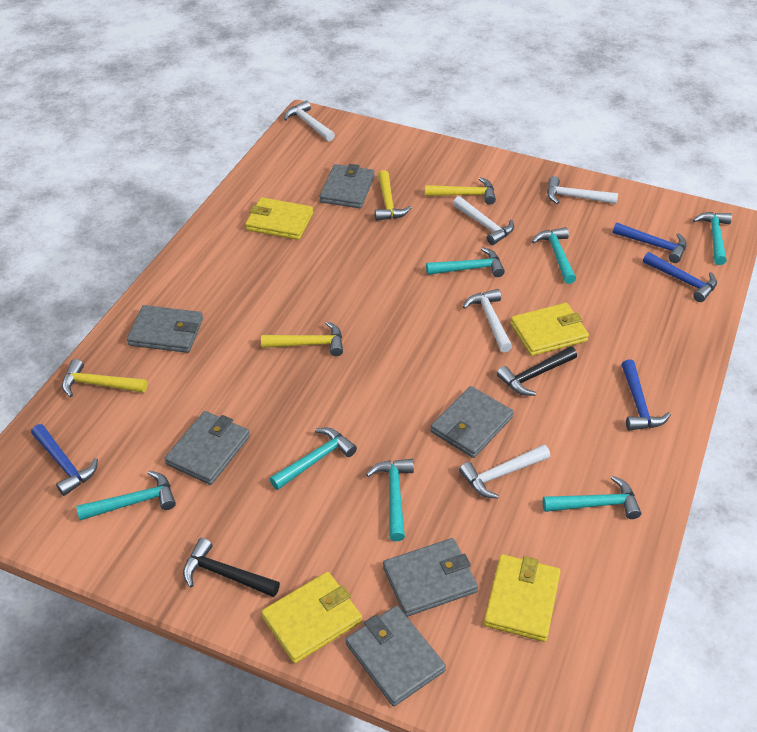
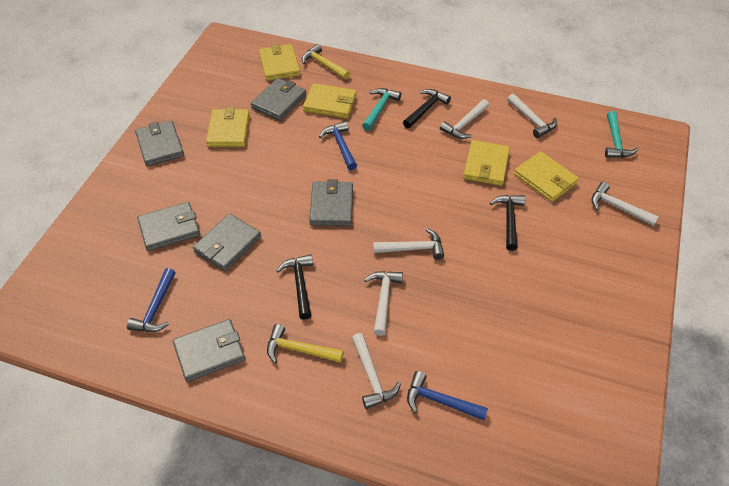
black hammer: 2 -> 3
blue hammer: 4 -> 3
turquoise hammer: 7 -> 2
white hammer: 5 -> 6
yellow hammer: 4 -> 2
yellow wallet: 4 -> 5

